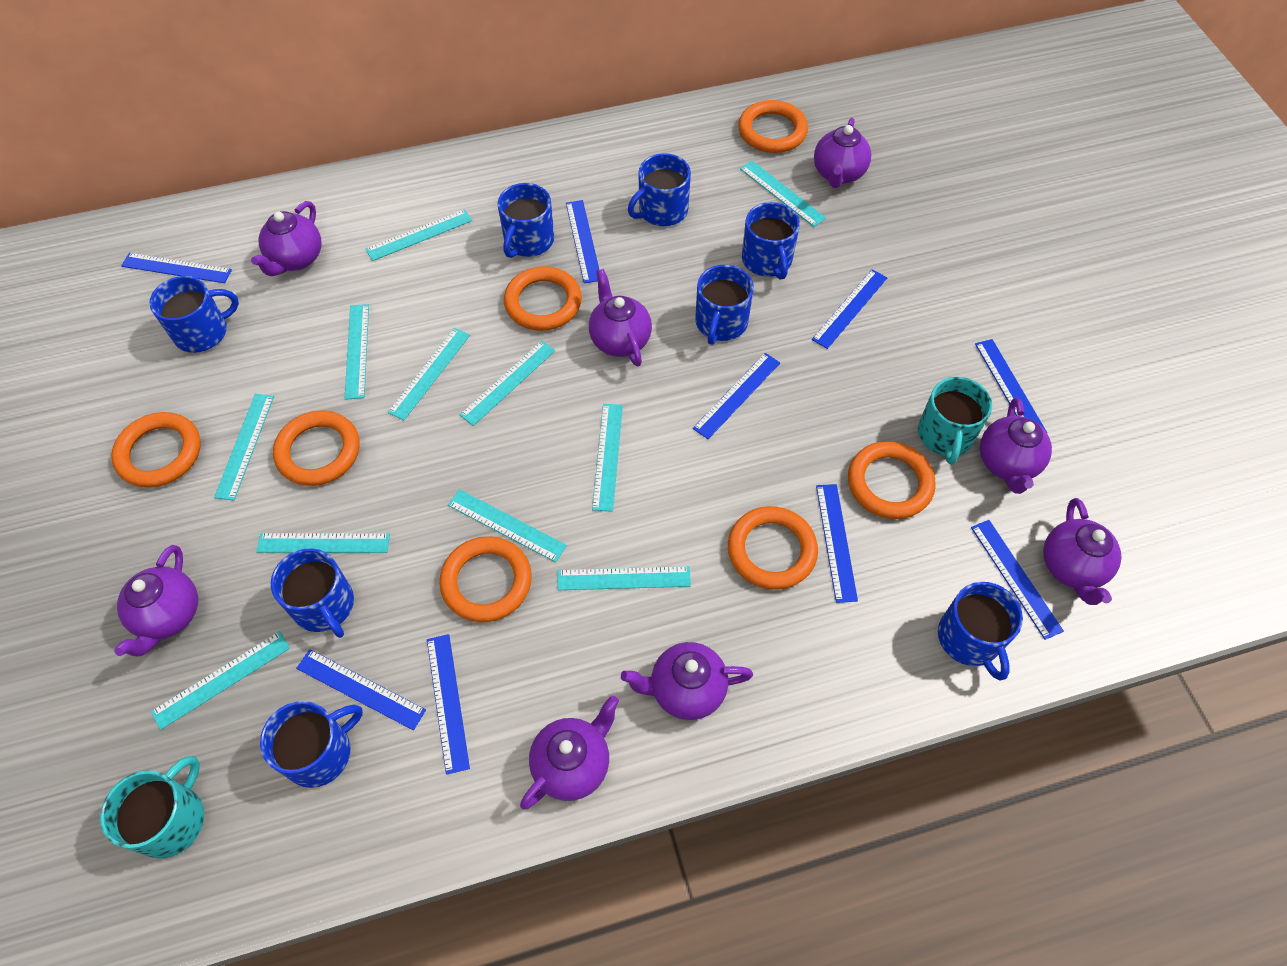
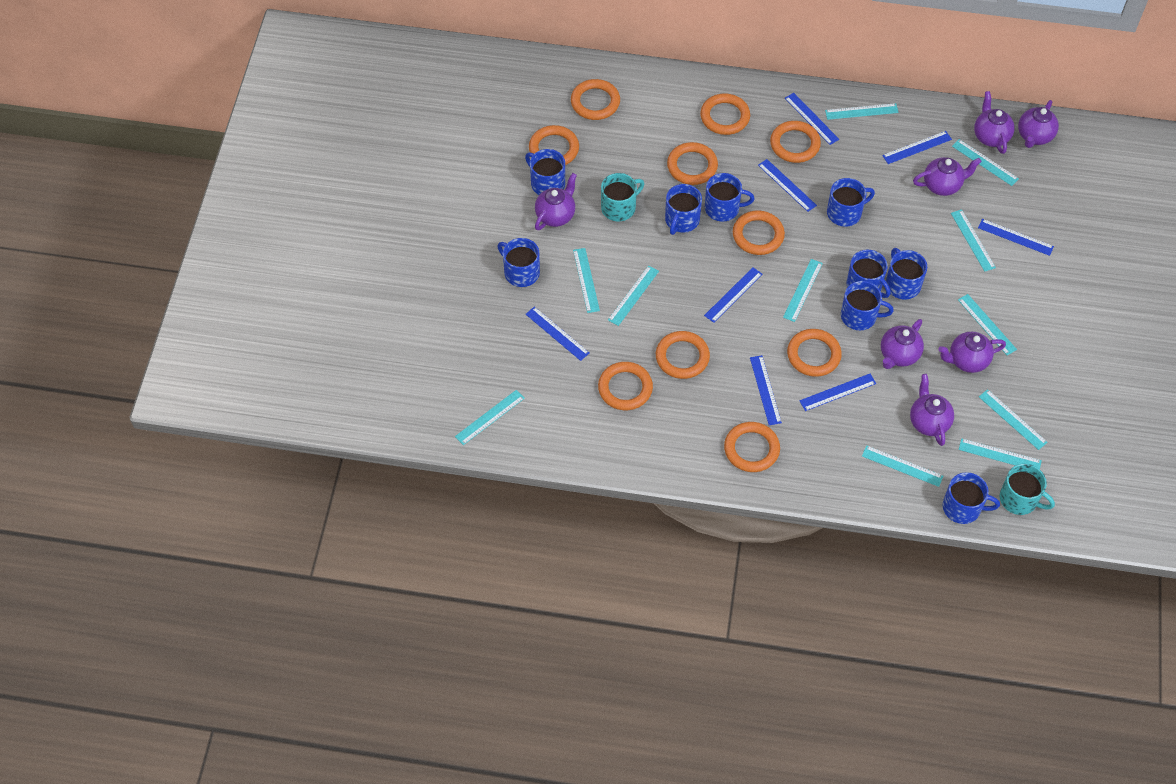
blue mug: 8 -> 9
blue ruler: 9 -> 8
orange ring: 7 -> 10
purple teapot: 8 -> 7

